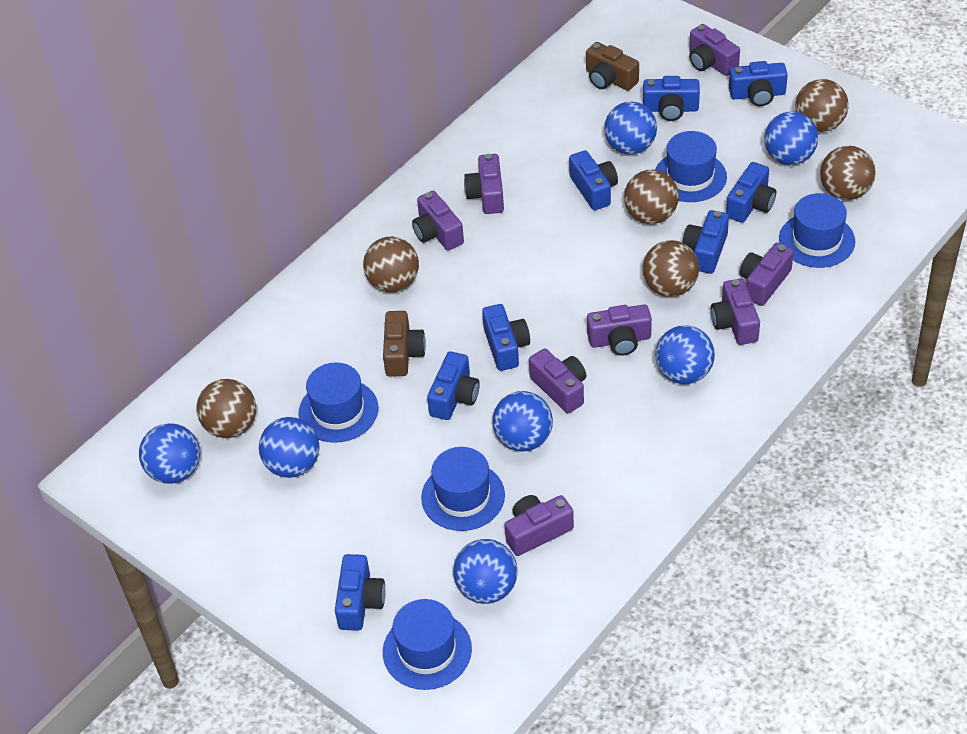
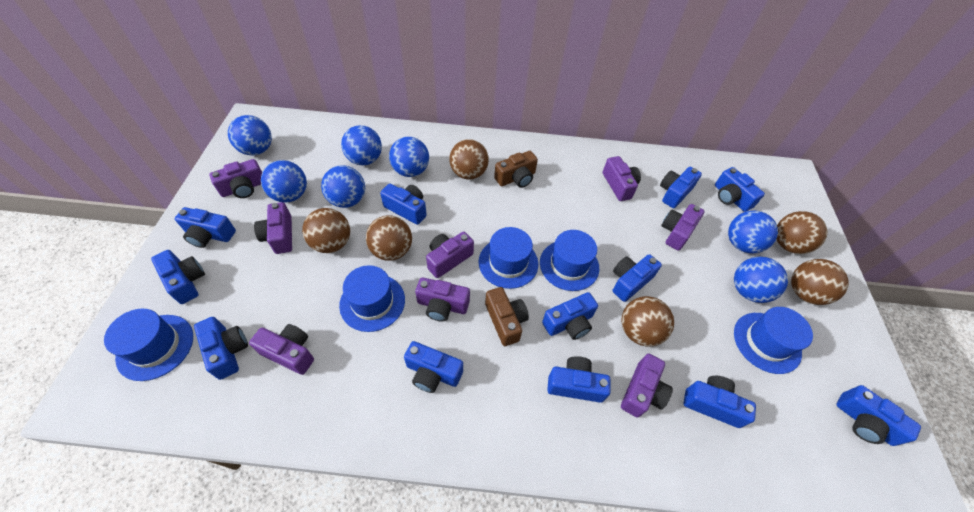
blue camera: 8 -> 12

